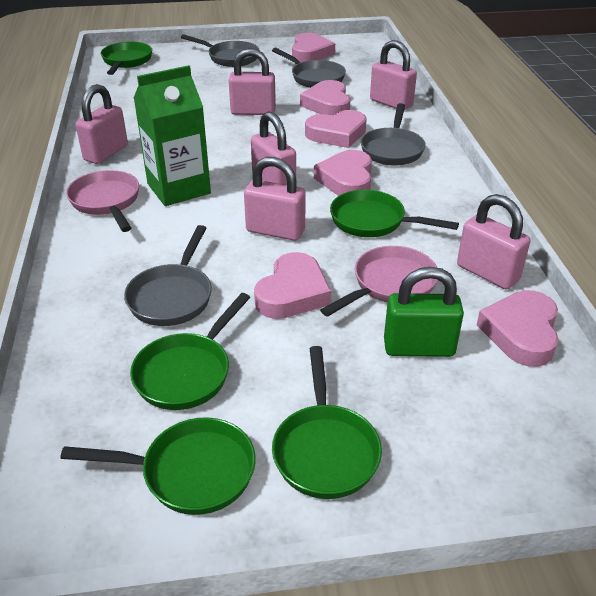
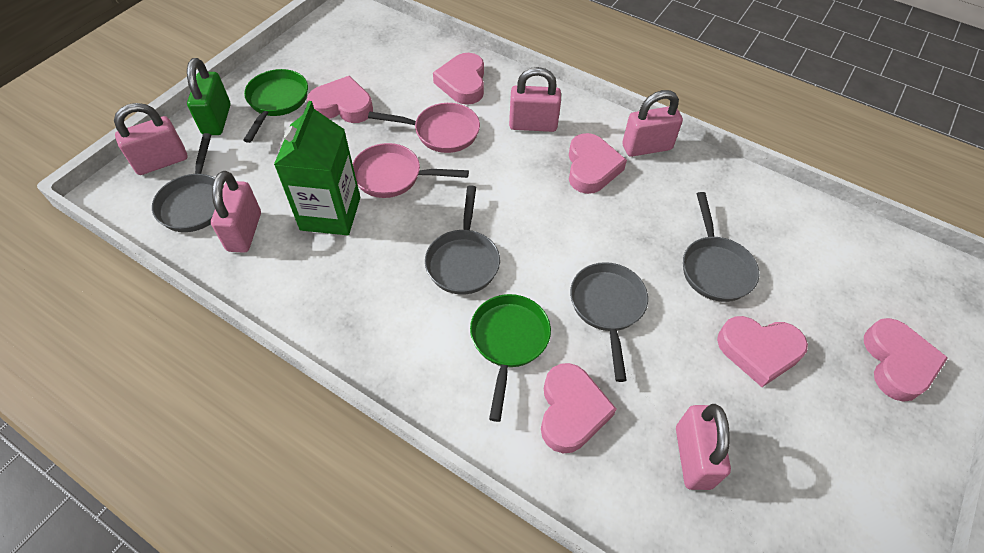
green pan: 5 -> 2
pink padlock: 6 -> 5

